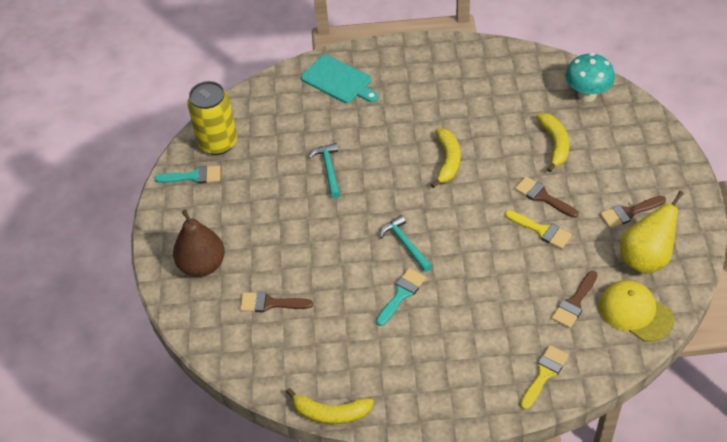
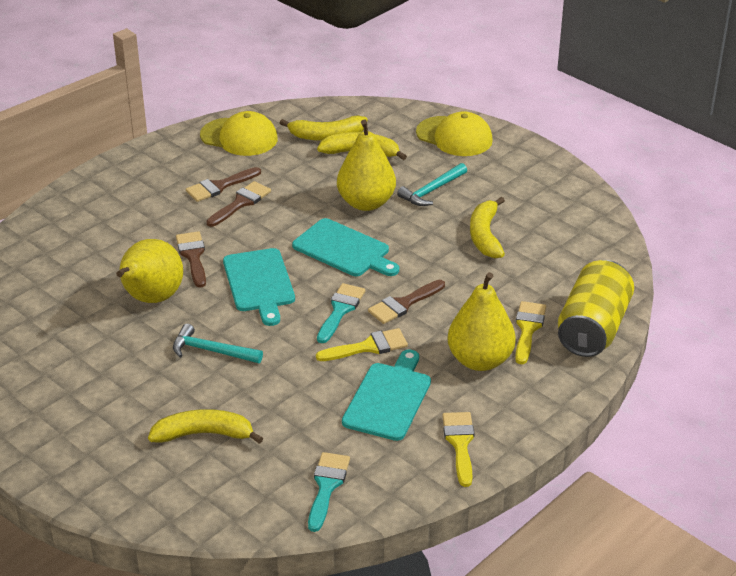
brown pear: 1 -> 0
turquoise cutting board: 1 -> 3
turquoise mushroom: 1 -> 0
yellow banana: 3 -> 4
yellow brush: 2 -> 3
yellow cap: 1 -> 2
yellow pear: 1 -> 3

